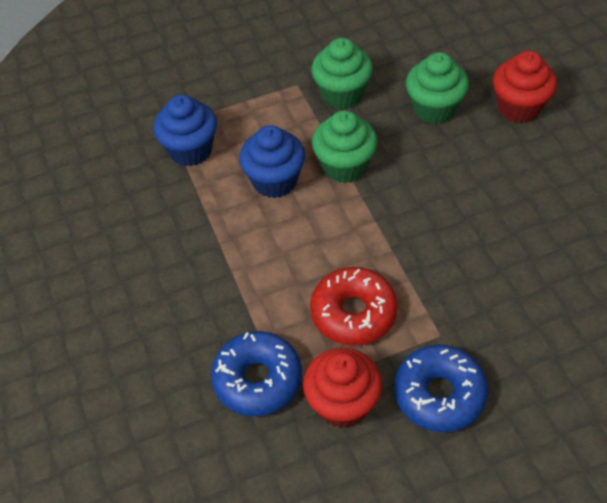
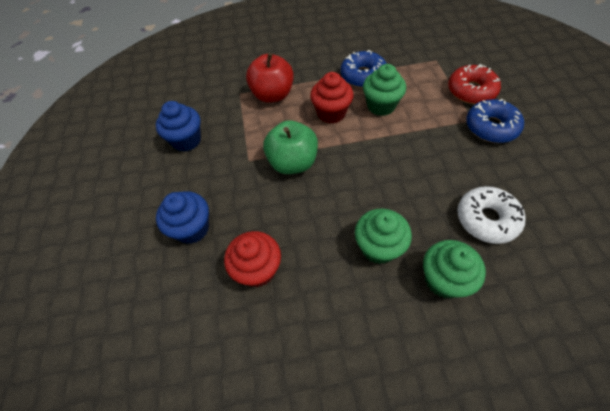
green apple: 0 -> 1
red apple: 0 -> 1
white donut: 0 -> 1

